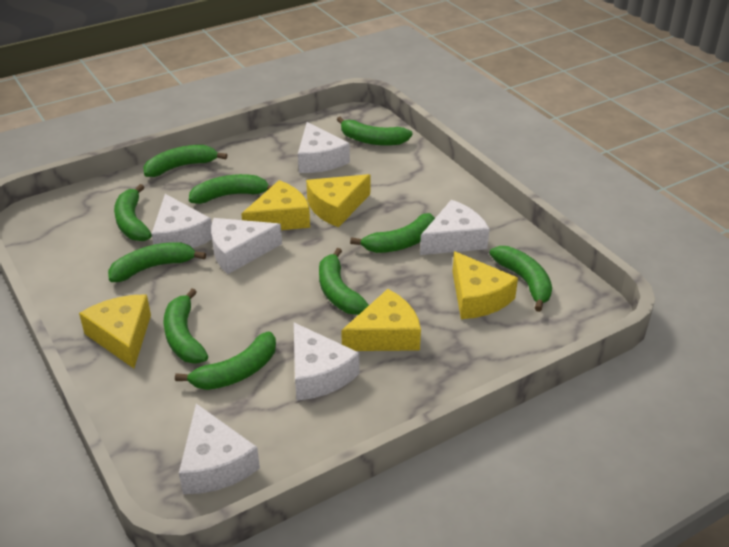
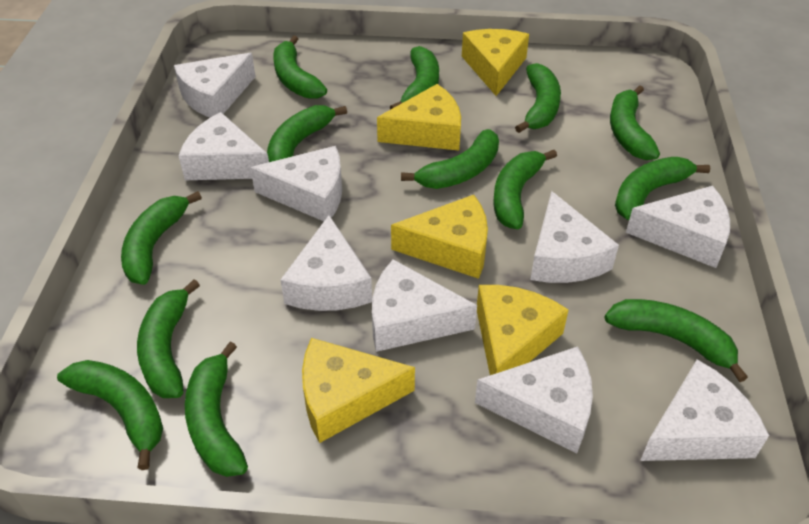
green banana: 10 -> 13
white cheese: 6 -> 9

